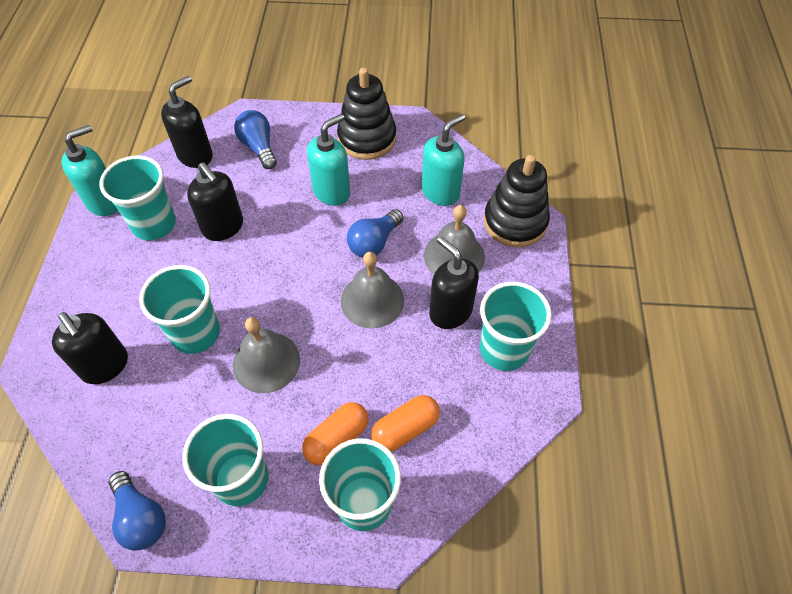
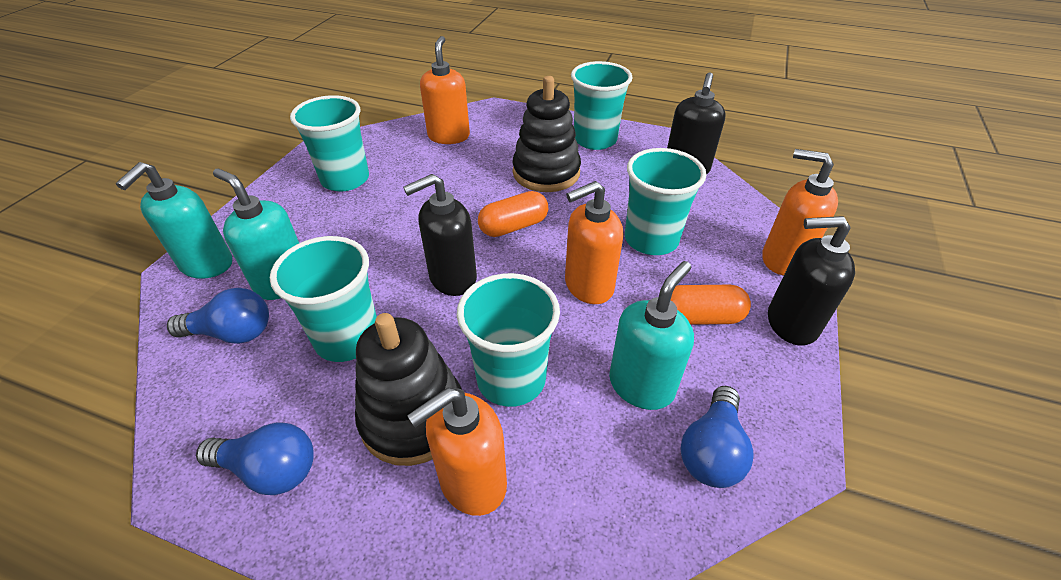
black soap dispenser: 4 -> 3
grey bell: 3 -> 0
orange soap dispenser: 0 -> 4

